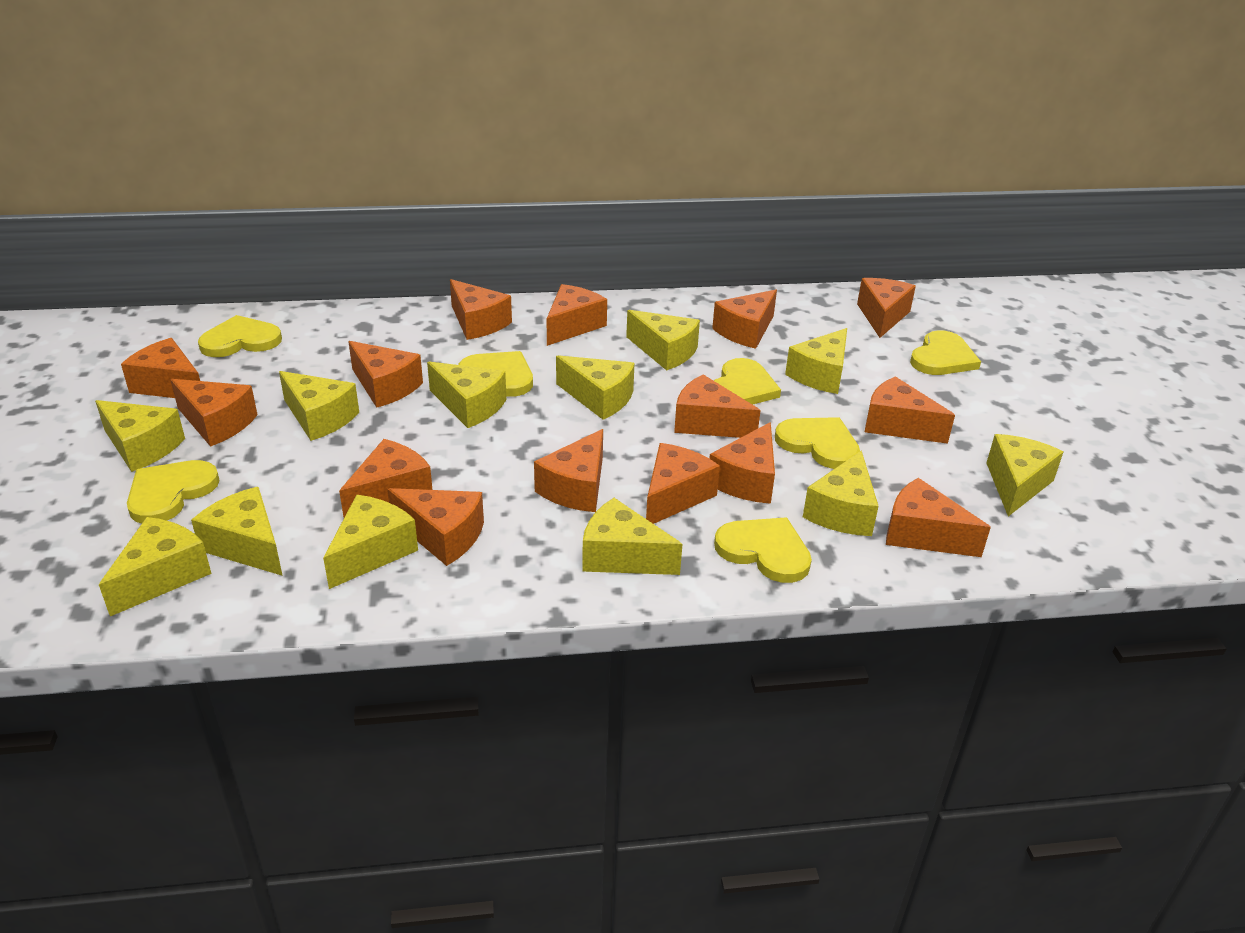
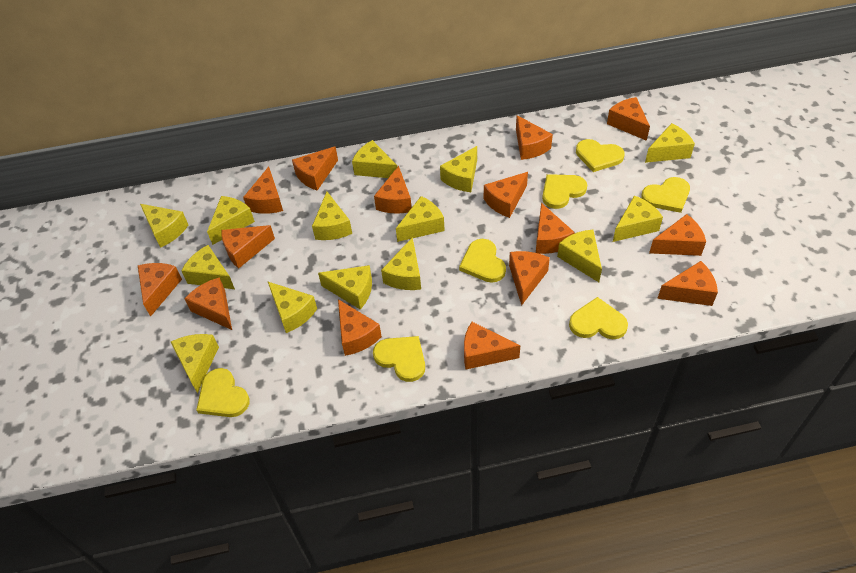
yellow cheese: 12 -> 14

